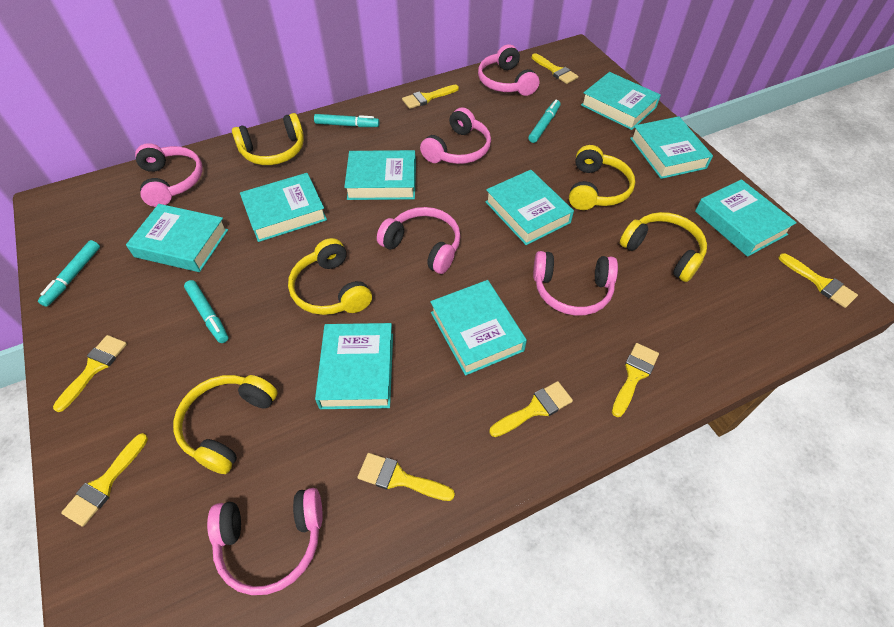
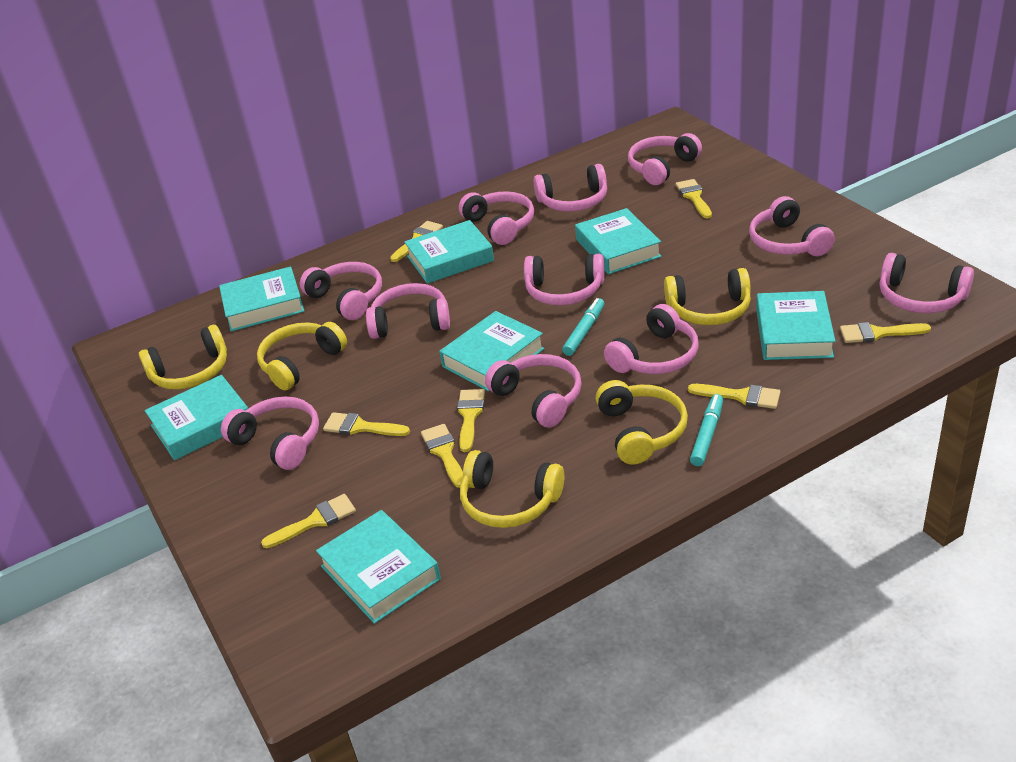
pink headphones: 6 -> 11
turquoise book: 9 -> 7
turquoise marker: 4 -> 2

